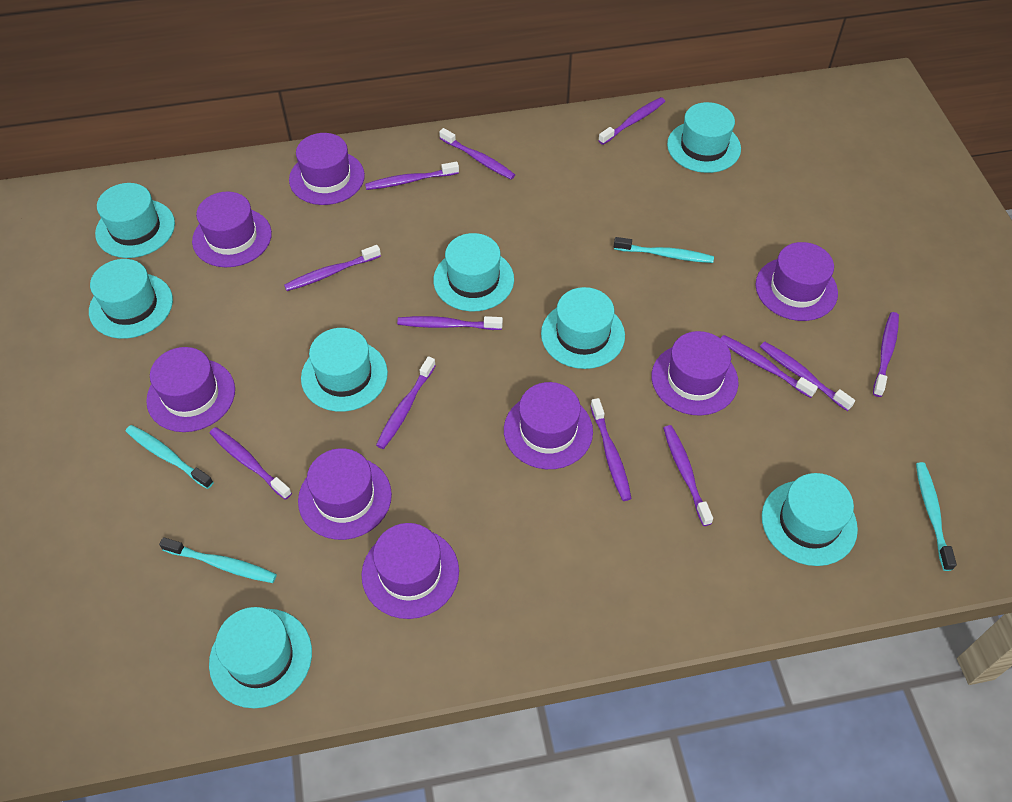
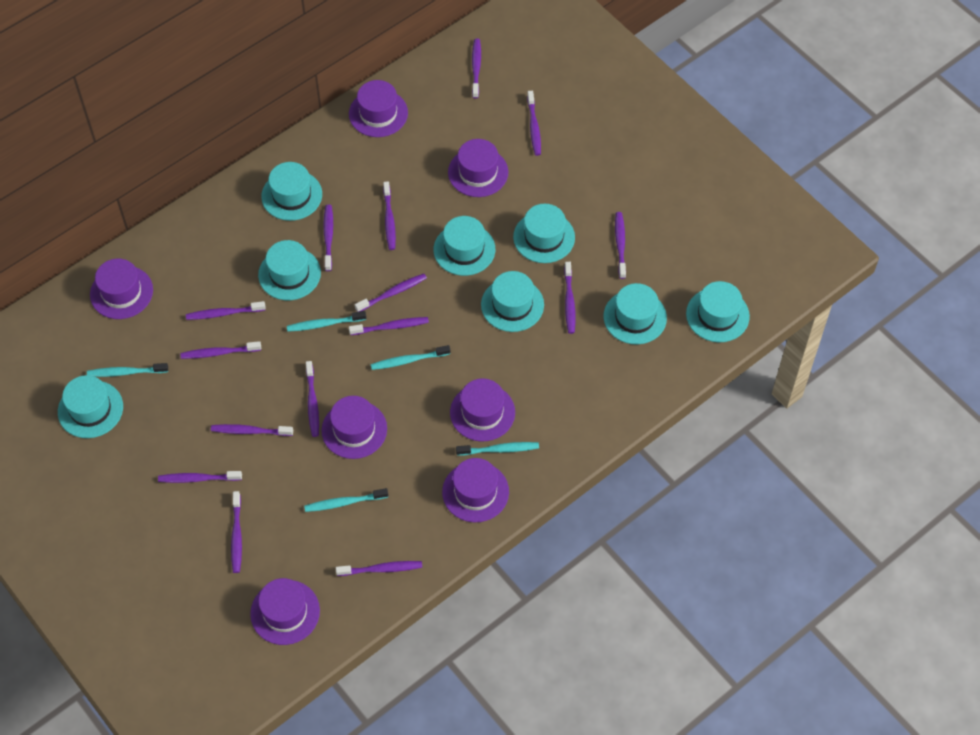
purple hat: 8 -> 7
purple toothbrush: 12 -> 15
turquoise toothbrush: 4 -> 5

